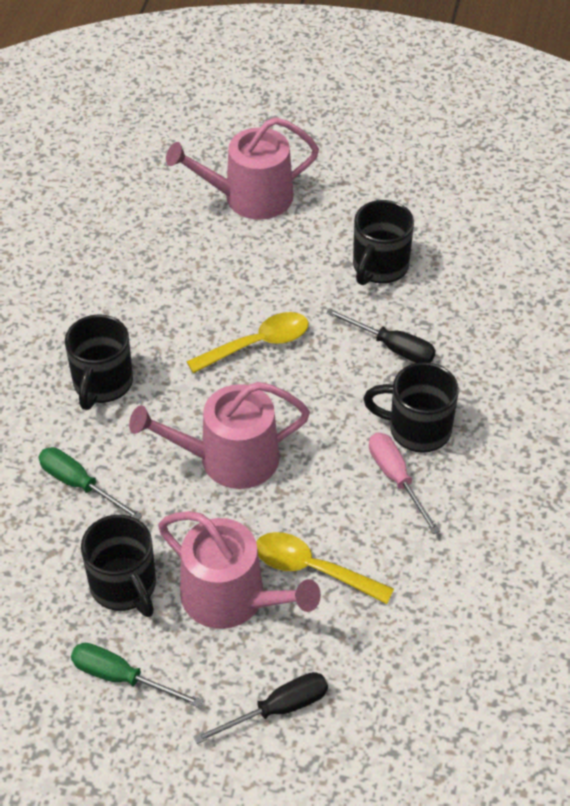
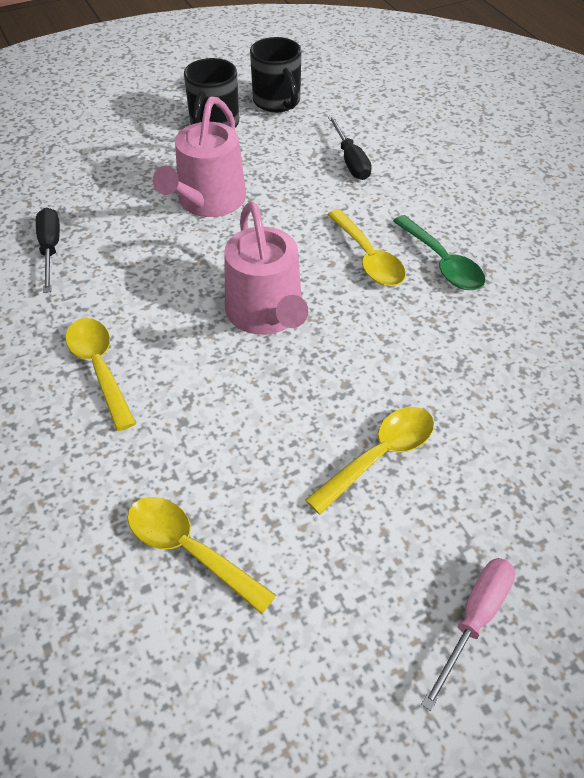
black mug: 4 -> 2
green screwdriver: 2 -> 0
green spoon: 0 -> 1
pink watering can: 3 -> 2
yellow spoon: 2 -> 4

